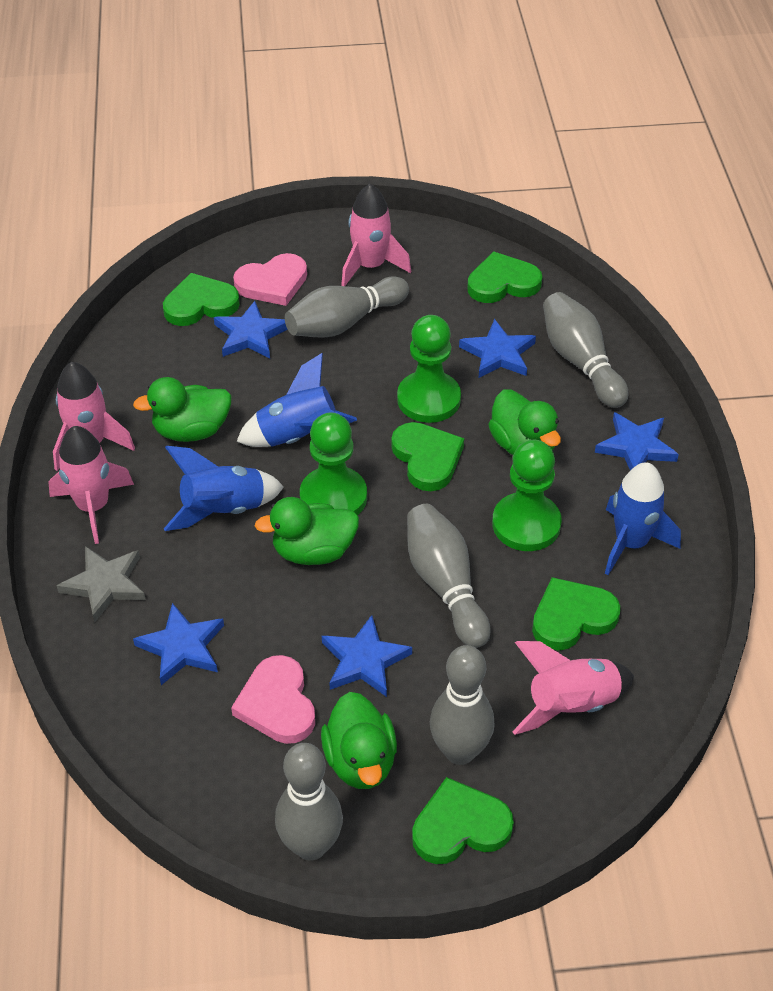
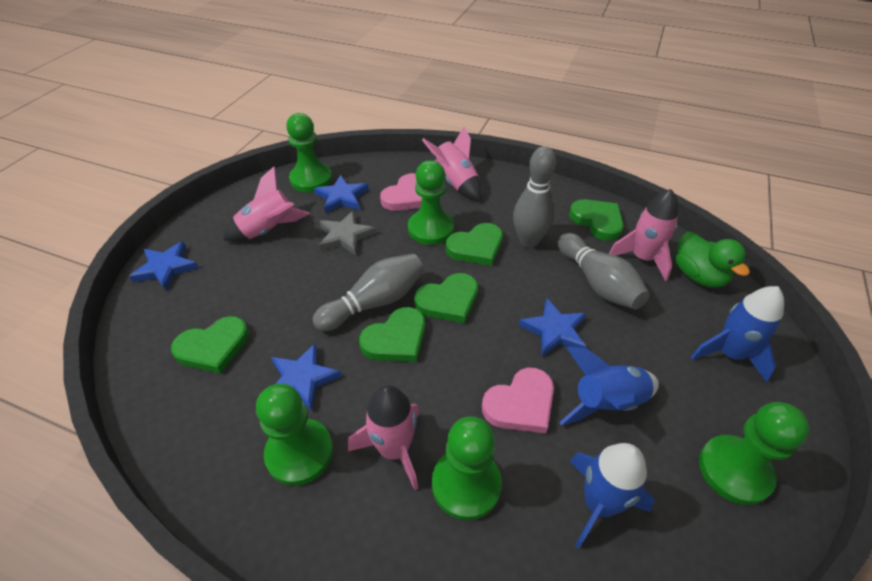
blue star: 5 -> 4
green duck: 4 -> 1
green pawn: 3 -> 5
grey bowling pin: 5 -> 3

